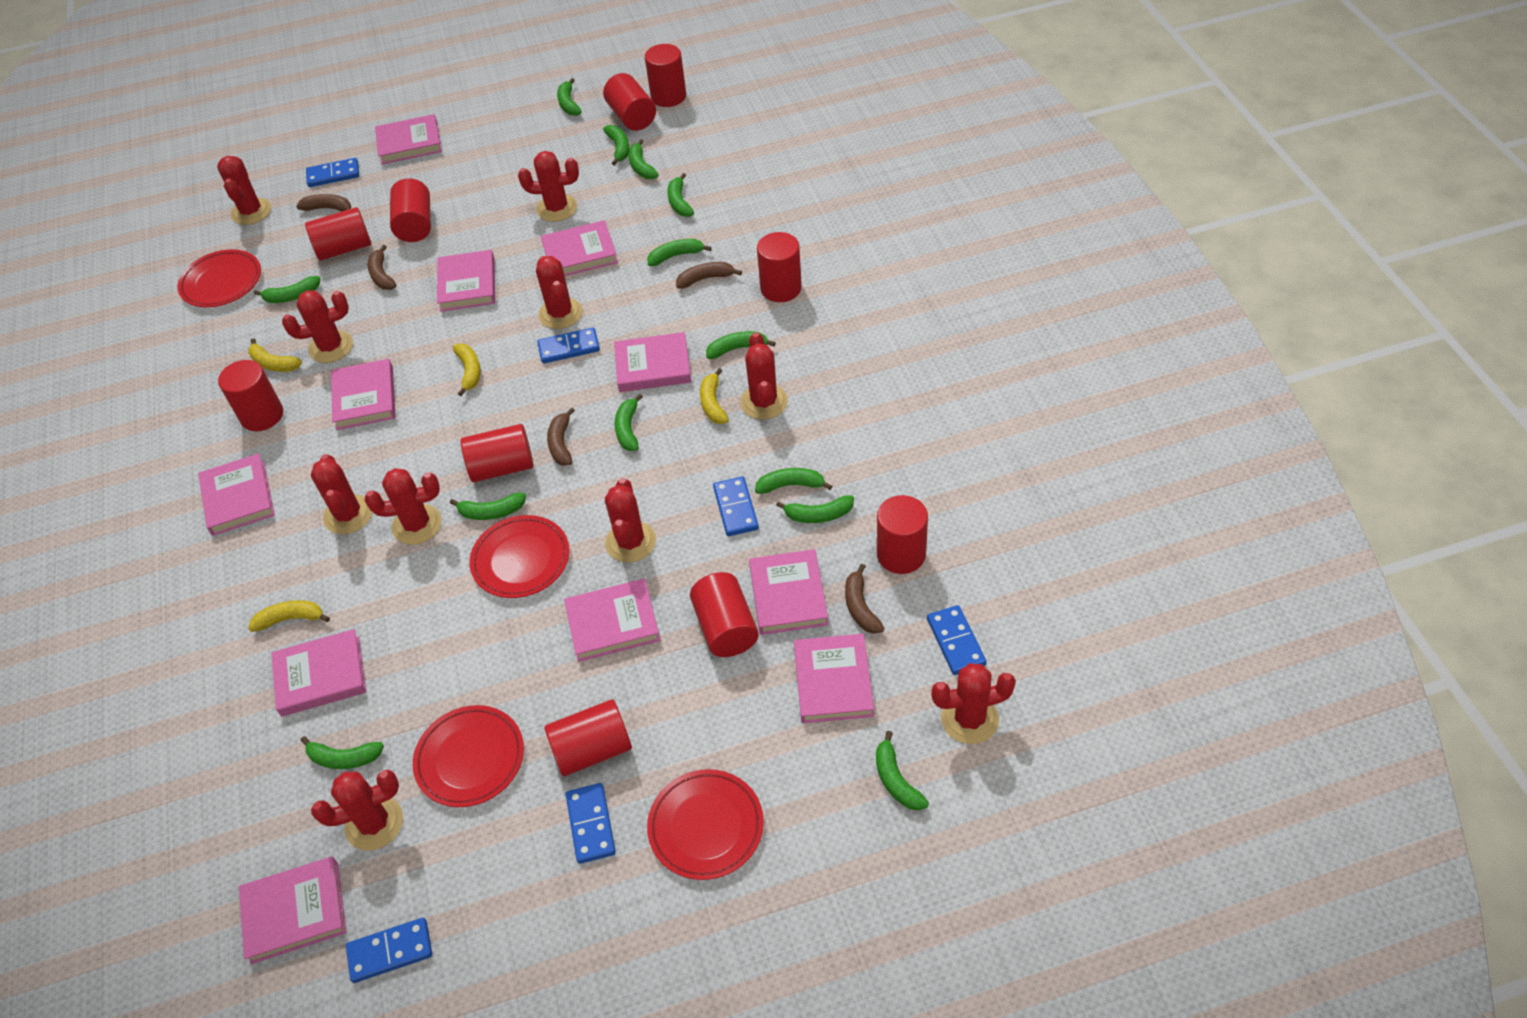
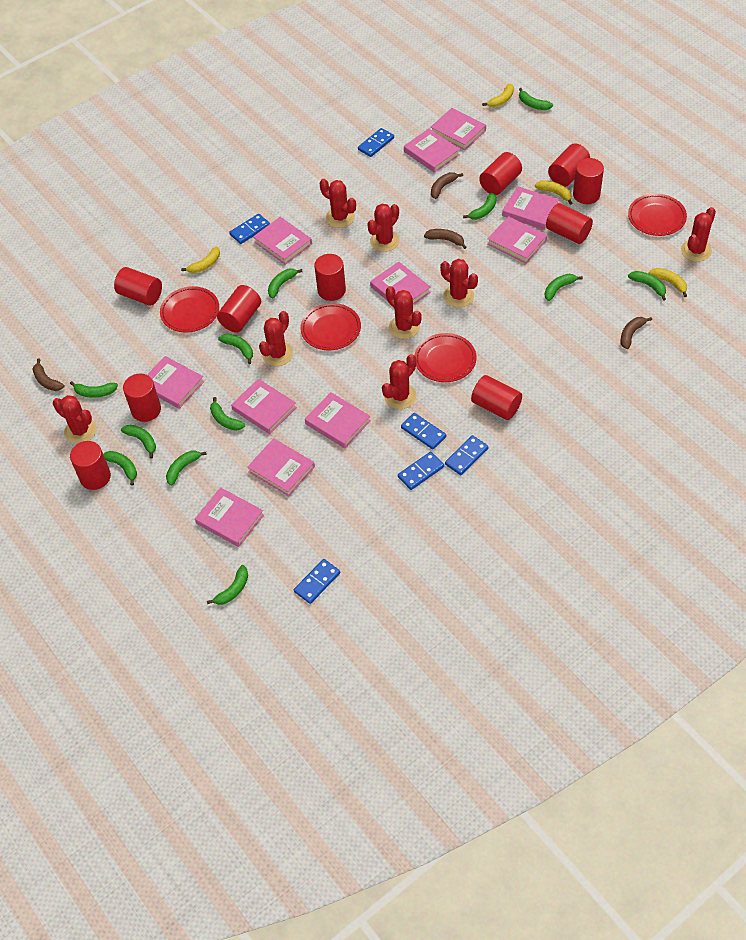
brown banana: 5 -> 4
green banana: 13 -> 12
red cactus: 10 -> 8

